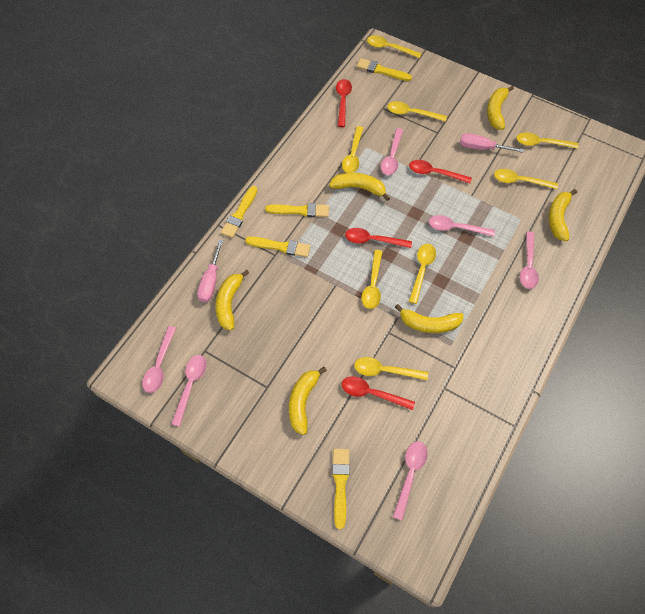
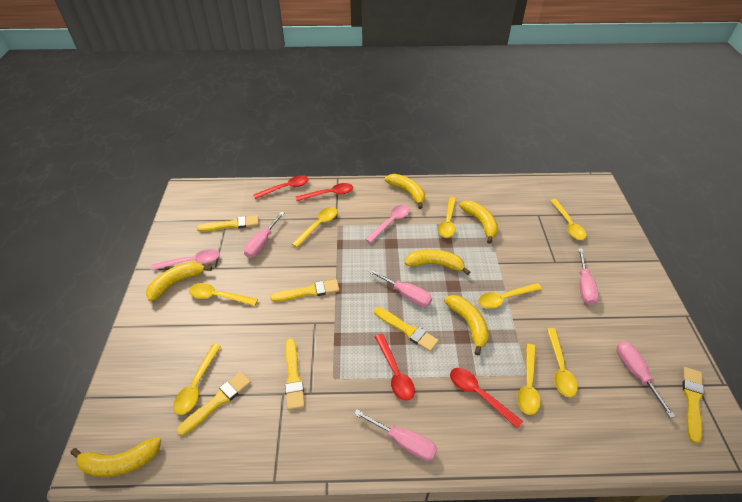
pink screwdriver: 2 -> 5
pink spoon: 6 -> 2
yellow brush: 5 -> 6

